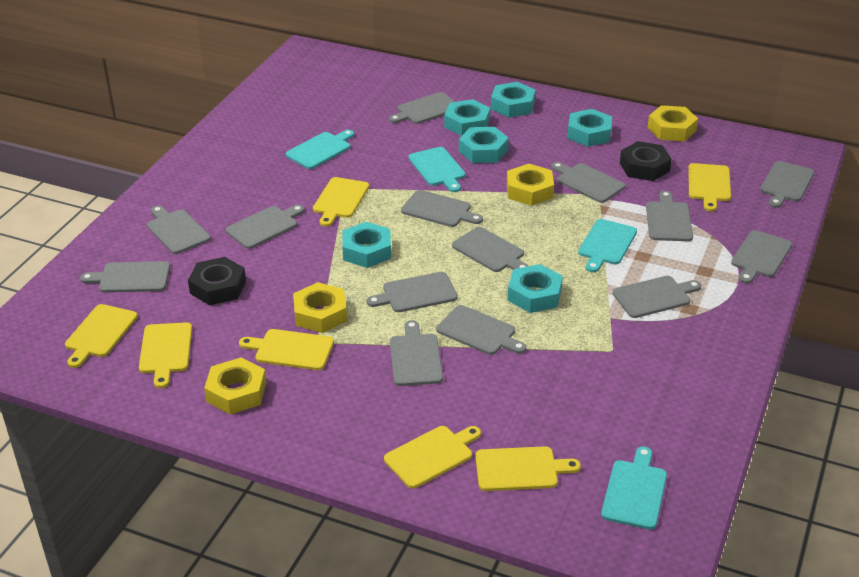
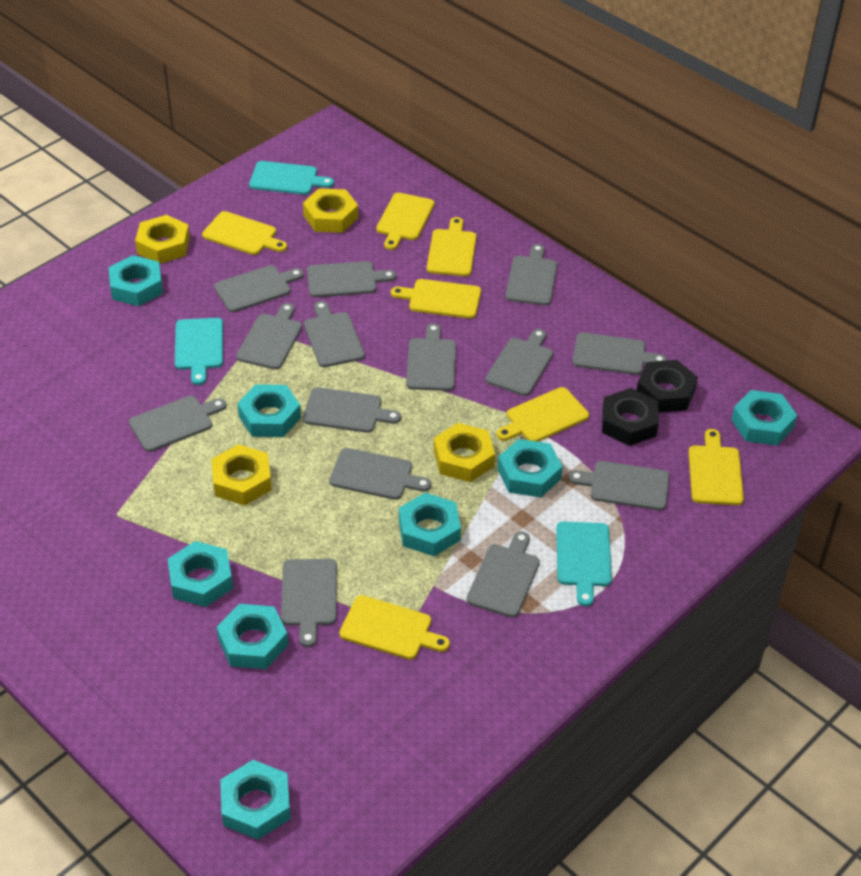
turquoise cutting board: 4 -> 3
turquoise nut: 6 -> 8

